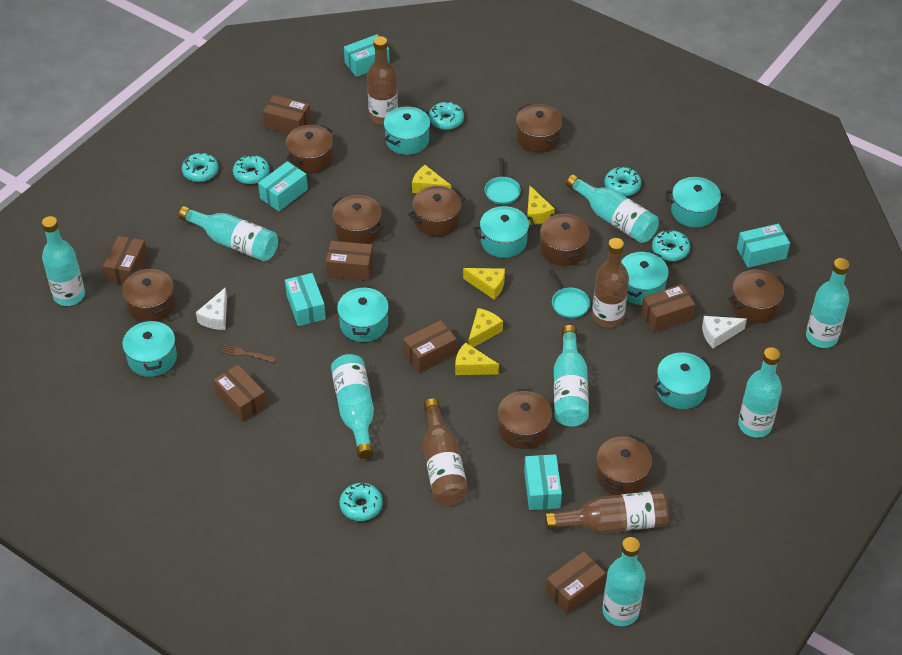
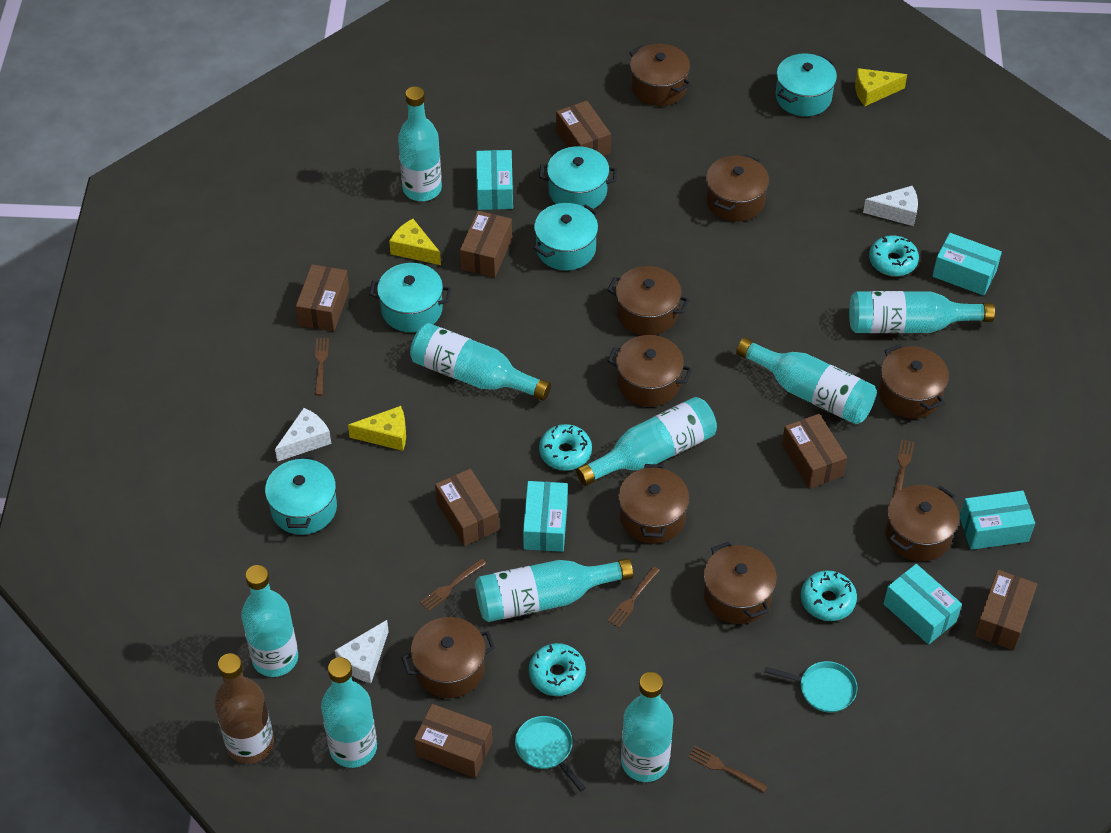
brown bottle: 4 -> 1
brown fork: 1 -> 5
turquoise bottle: 8 -> 9
turquoise donut: 6 -> 4
turquoise pot: 7 -> 5
white cheese: 2 -> 3
yellow cheese: 5 -> 3

